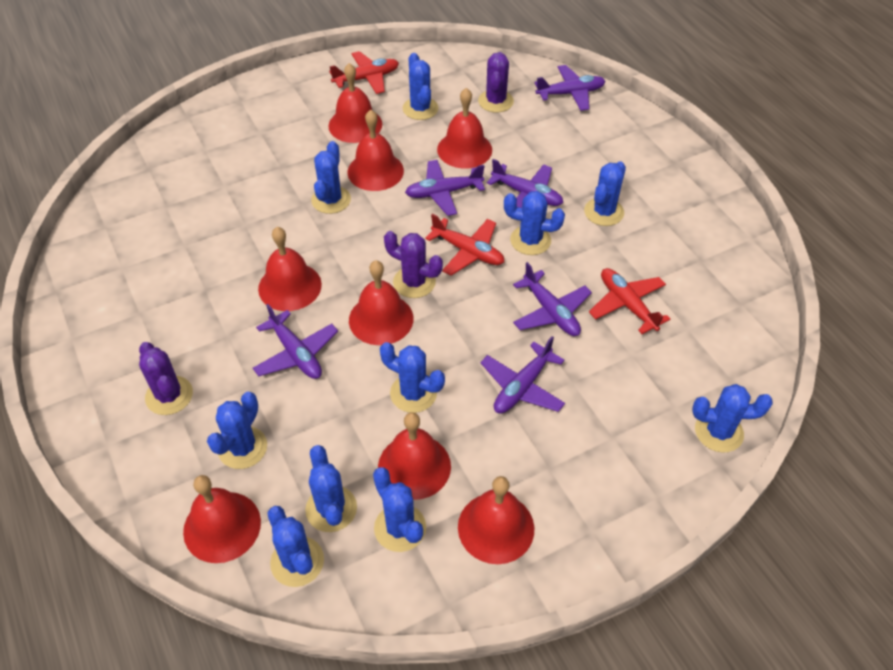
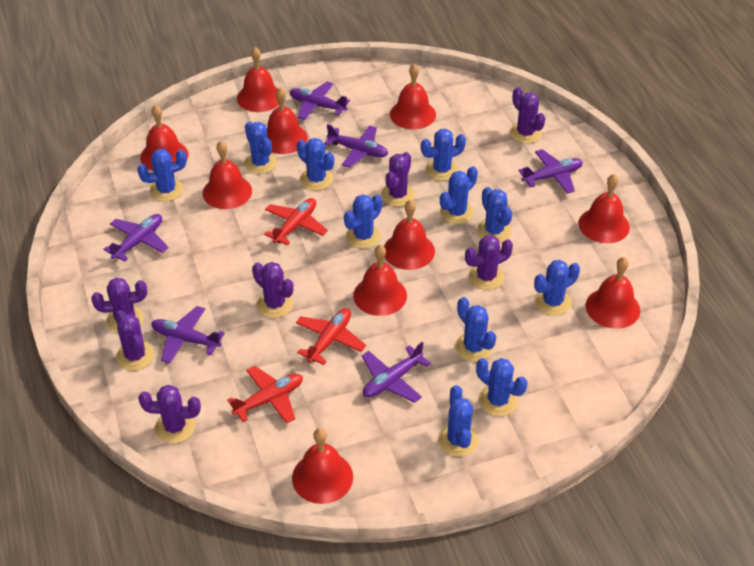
blue cactus: 10 -> 11
purple cactus: 3 -> 7
red bell: 8 -> 10

